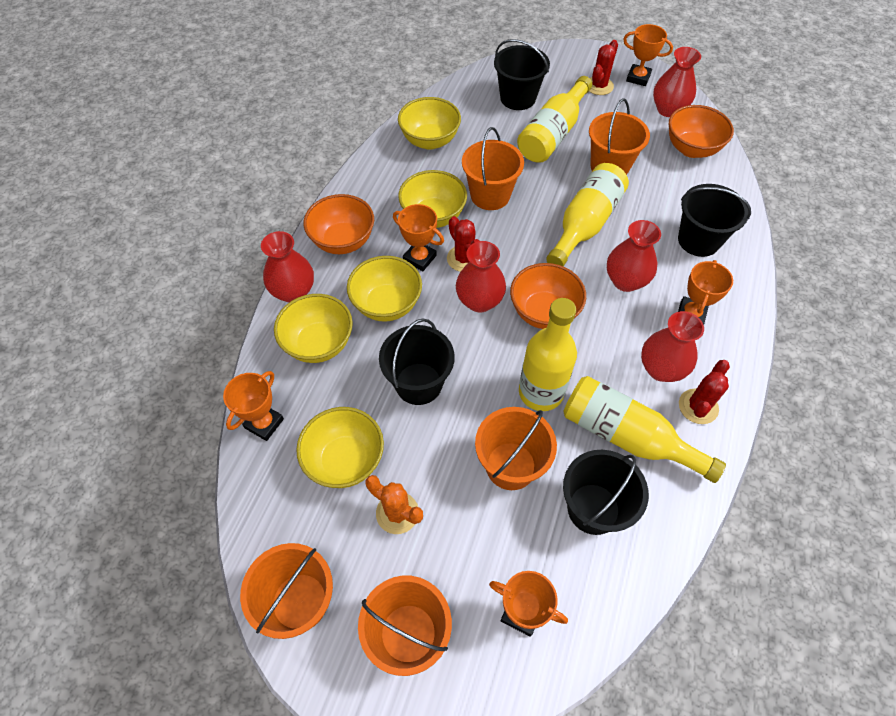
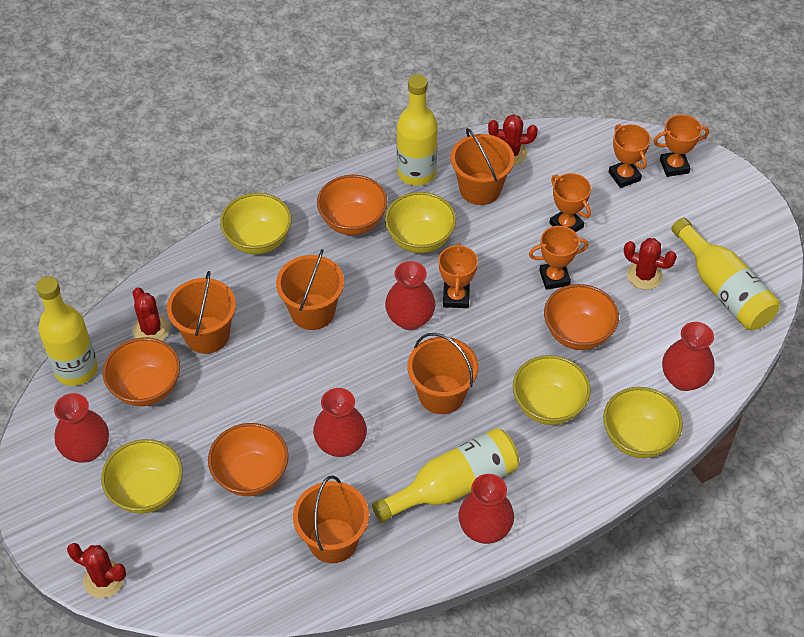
black bucket: 4 -> 0
orange bowl: 3 -> 4
orange cactus: 1 -> 0
red cactus: 3 -> 4

